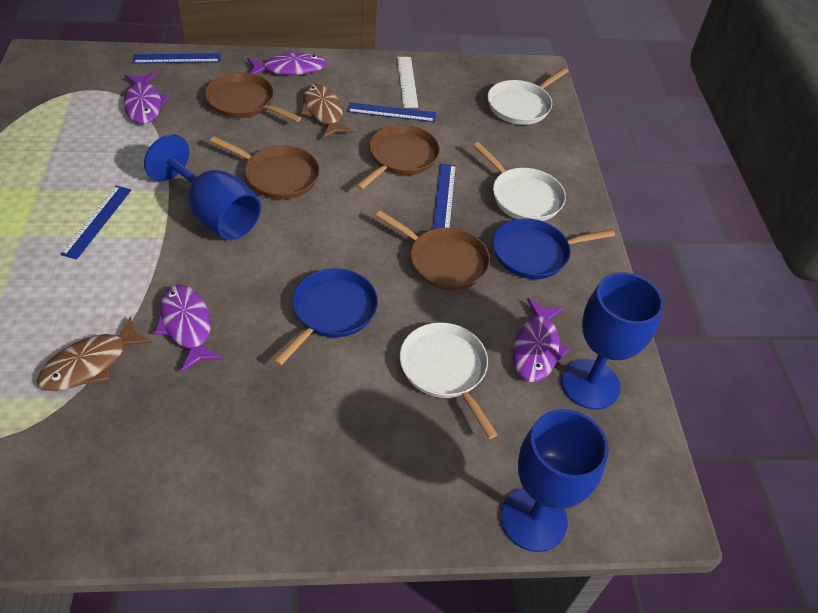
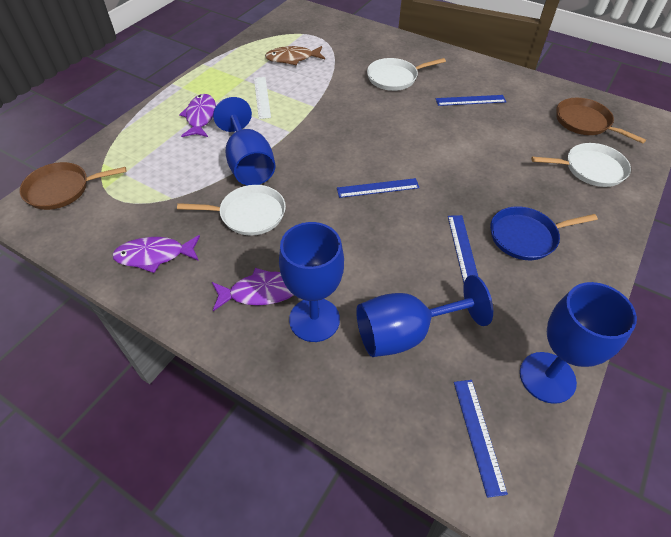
blue goblet: 3 -> 4
blue pan: 2 -> 1
brown fish: 2 -> 1
brown pan: 4 -> 2
purple fish: 4 -> 3

